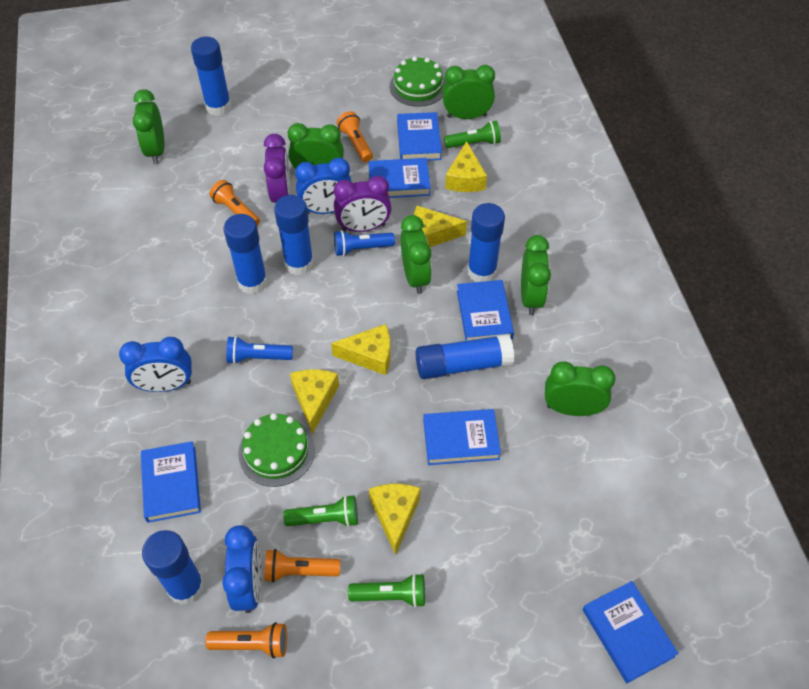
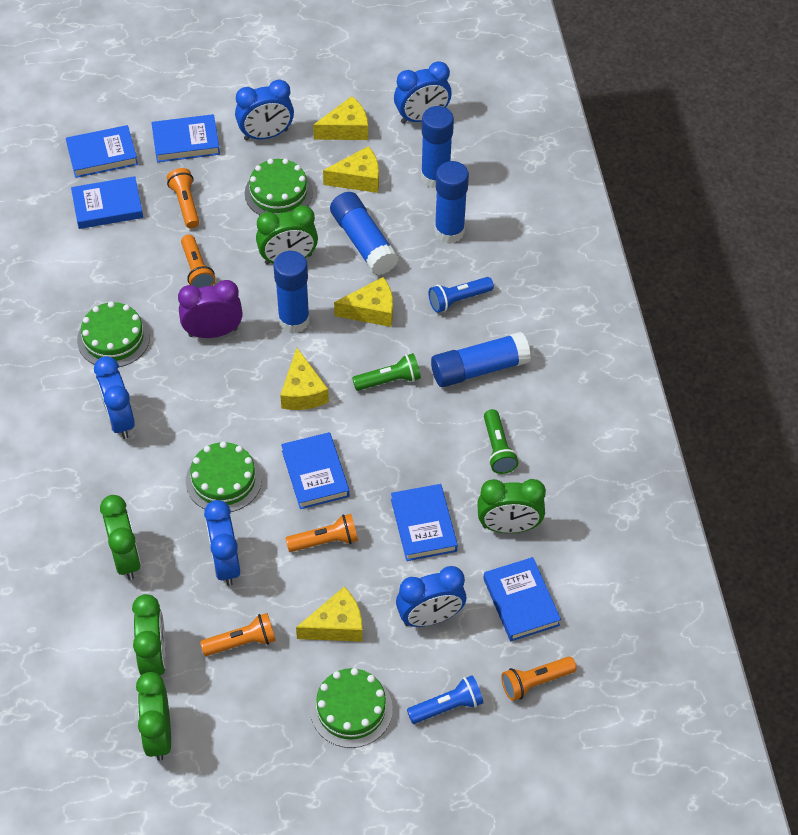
blue clock: 3 -> 5
blue glue stick: 6 -> 5
green cake: 2 -> 4
green clock: 6 -> 5
green flashlight: 3 -> 2
orange flashlight: 4 -> 5
purple clock: 2 -> 1

